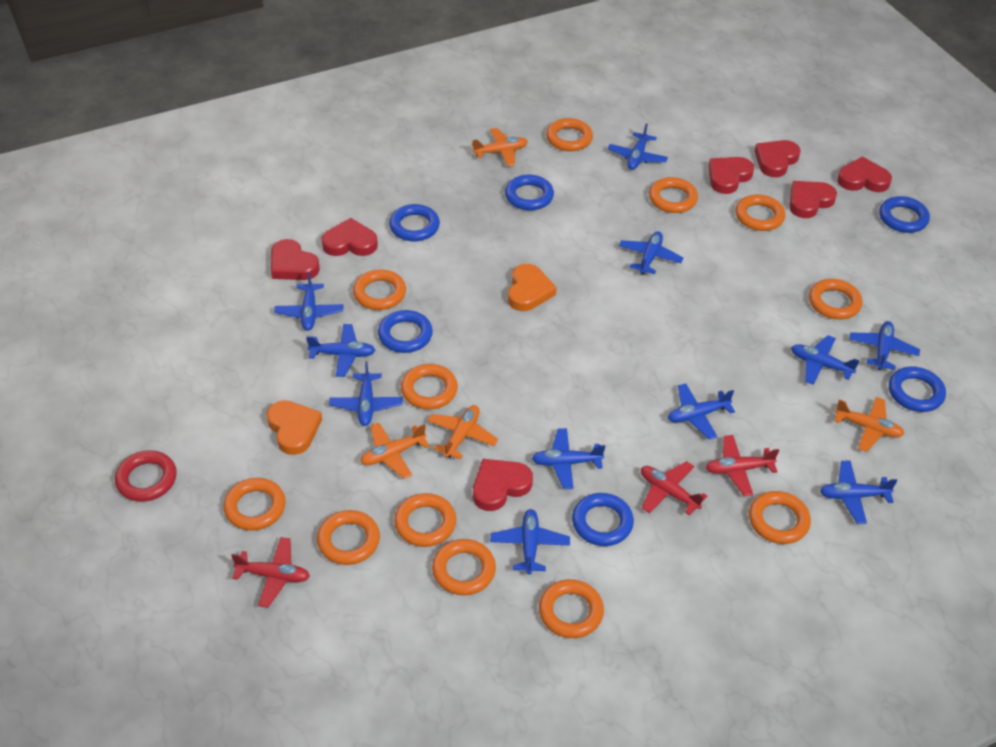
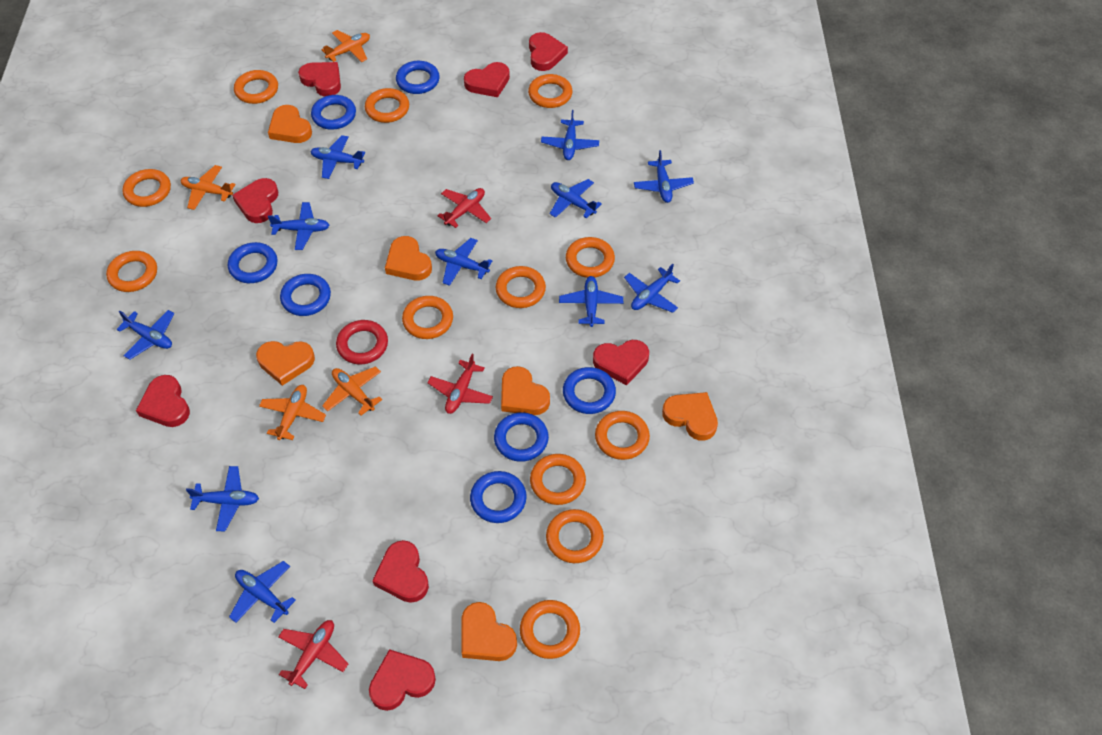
blue ring: 6 -> 7
orange heart: 2 -> 6
red heart: 7 -> 8

